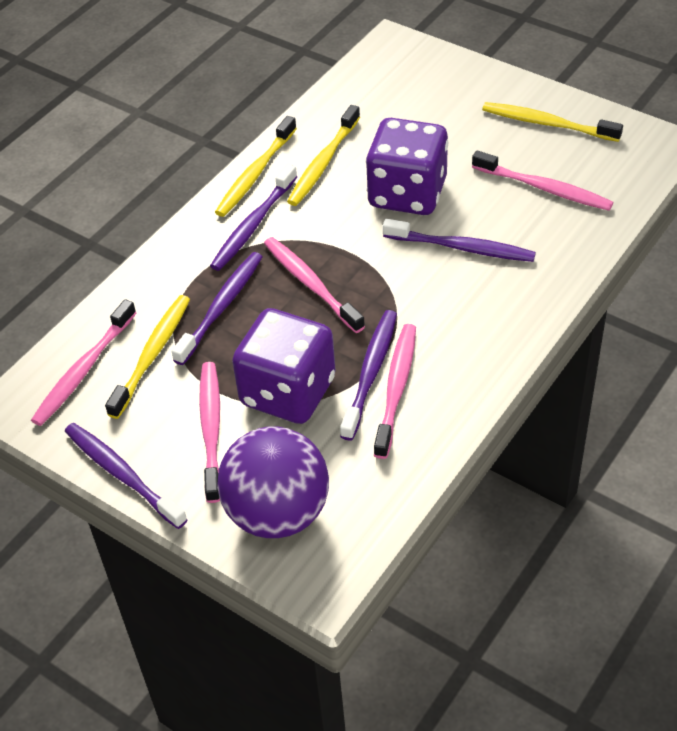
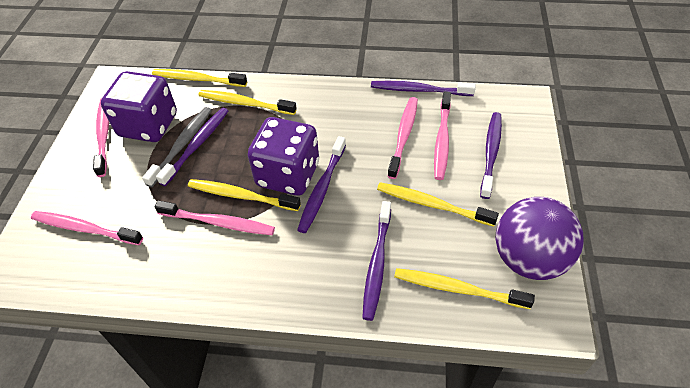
grey toothbrush: 0 -> 1
yellow toothbrush: 4 -> 5

